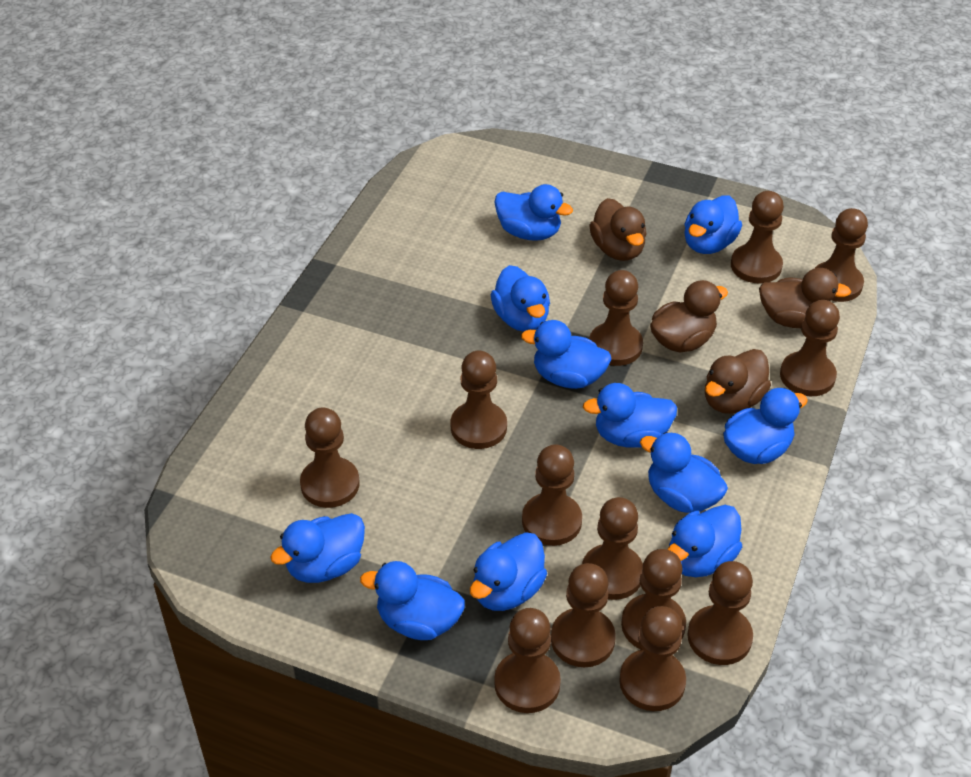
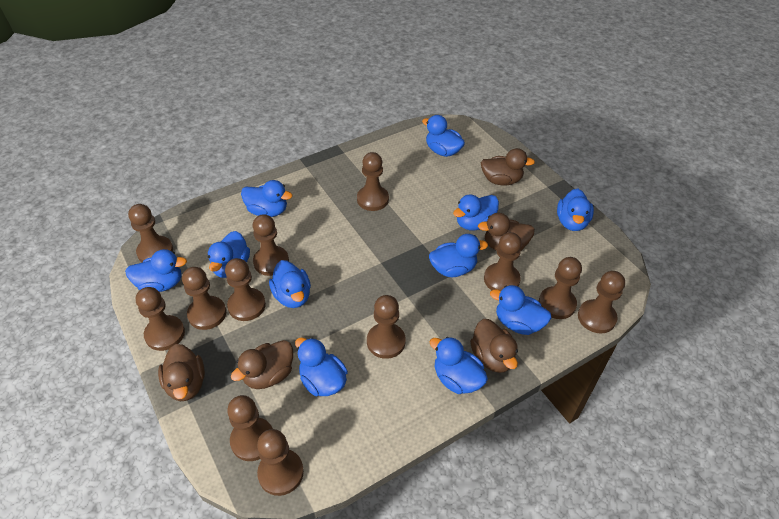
brown duck: 4 -> 5
brown pawn: 13 -> 12

